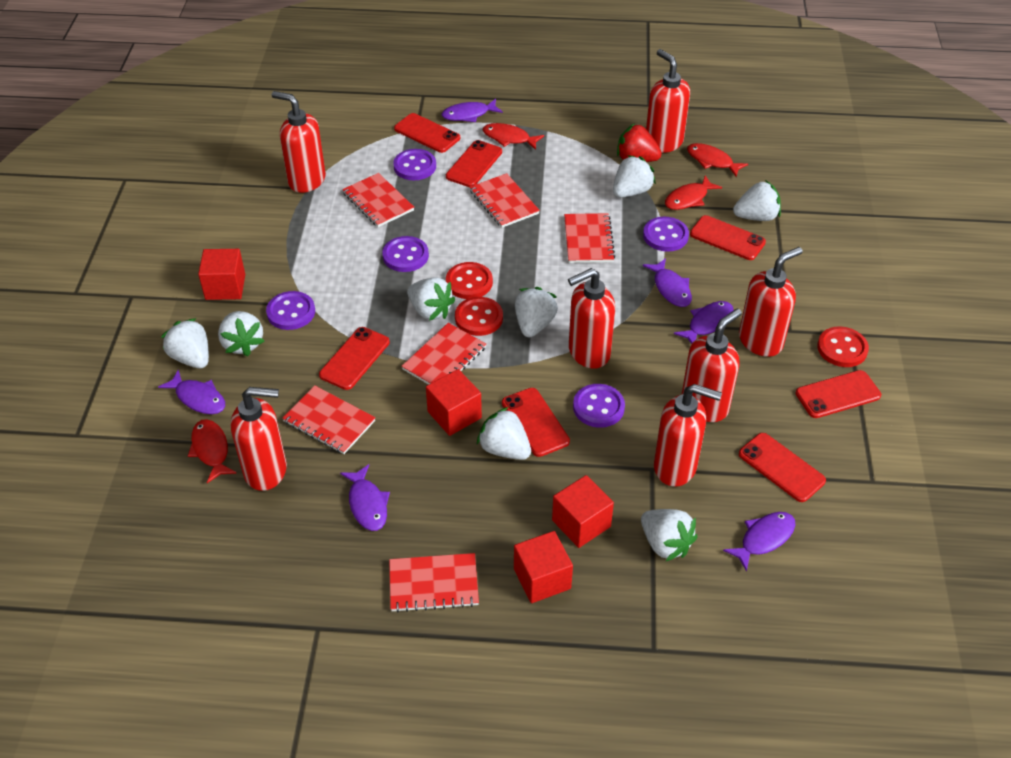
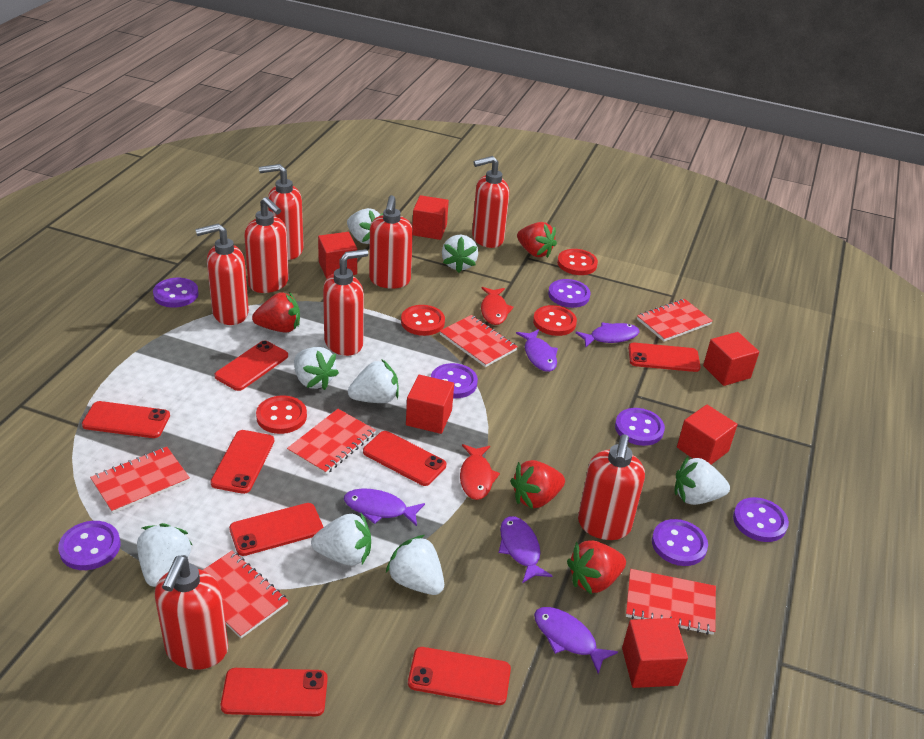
purple button: 5 -> 7
purple fish: 6 -> 5
red button: 3 -> 4
red cube: 4 -> 6
red fish: 4 -> 2
red phone: 7 -> 8
red soap dispenser: 7 -> 8
red strawberry: 1 -> 4

